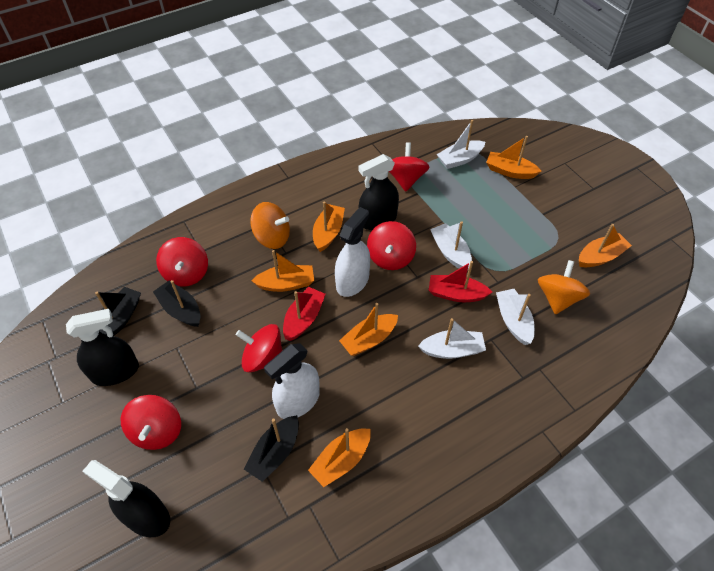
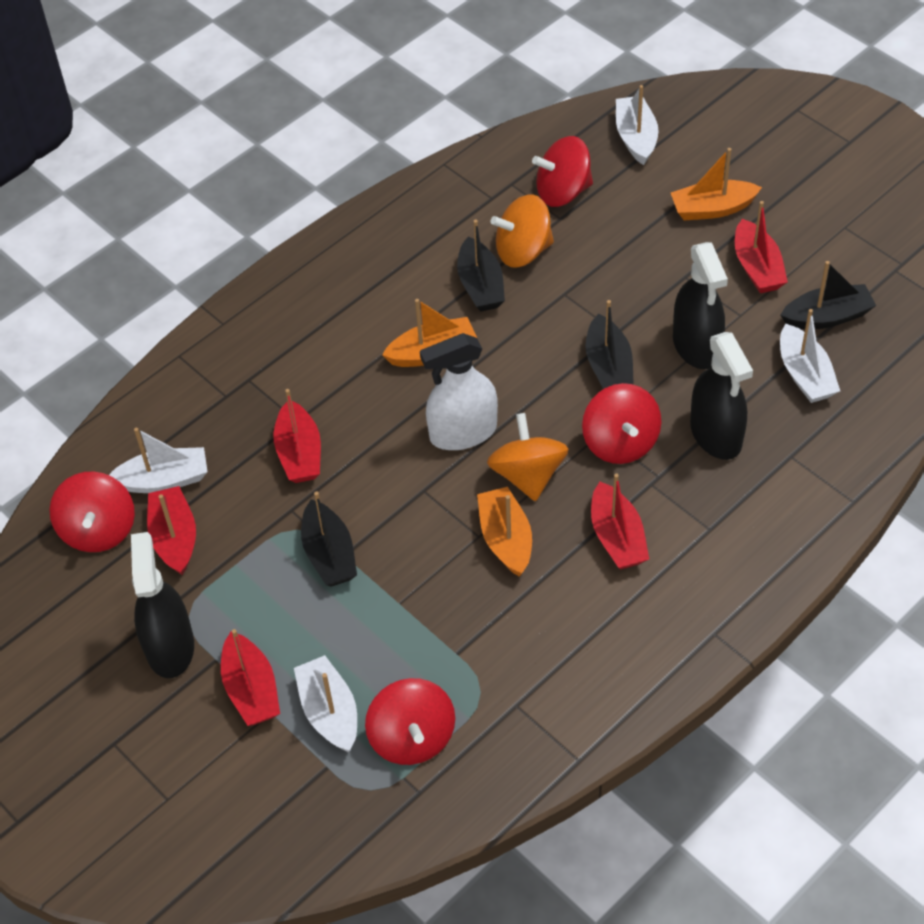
black boat: 3 -> 4
orange boat: 6 -> 3
red boat: 2 -> 5
red spinning top: 5 -> 4
white spray bottle: 2 -> 1

